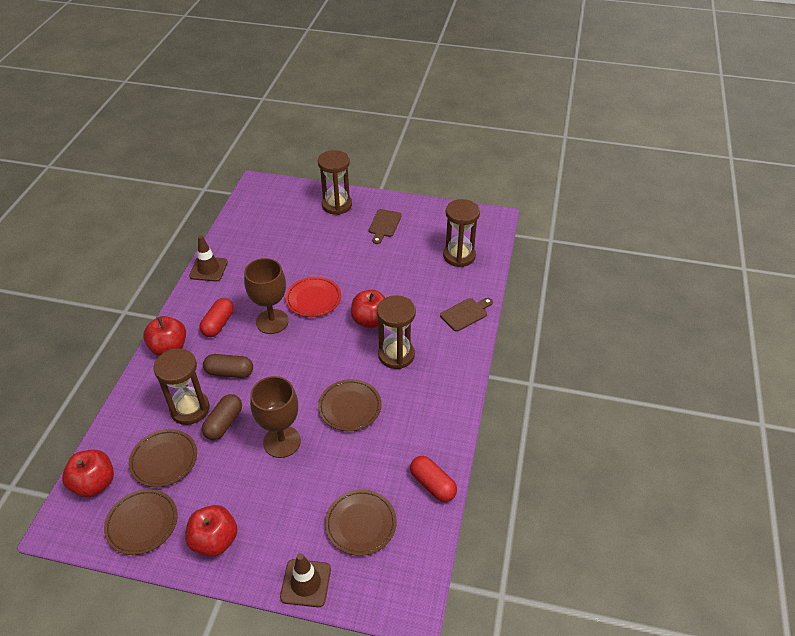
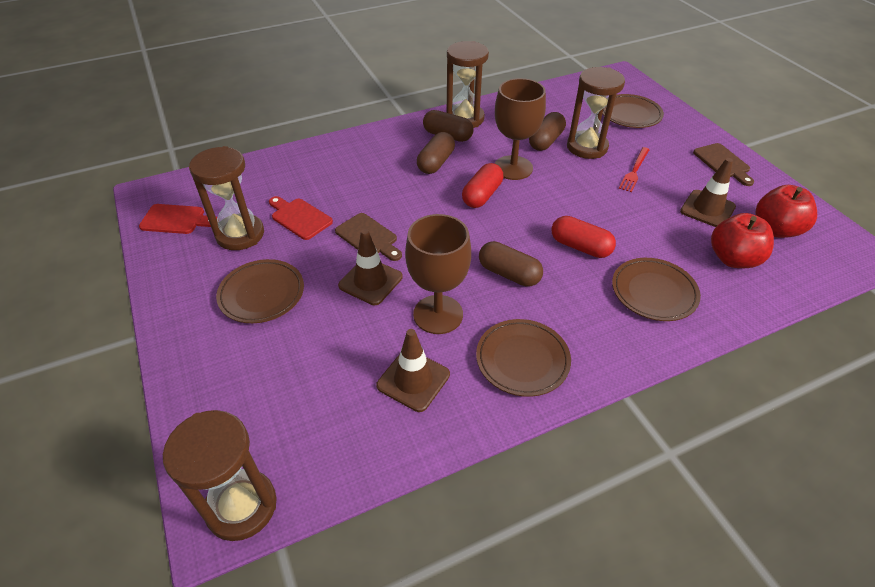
brown capsule: 2 -> 4
brown traffic cone: 2 -> 3
red apple: 4 -> 2
red cutting board: 0 -> 2
red fork: 0 -> 1
red plate: 1 -> 0

